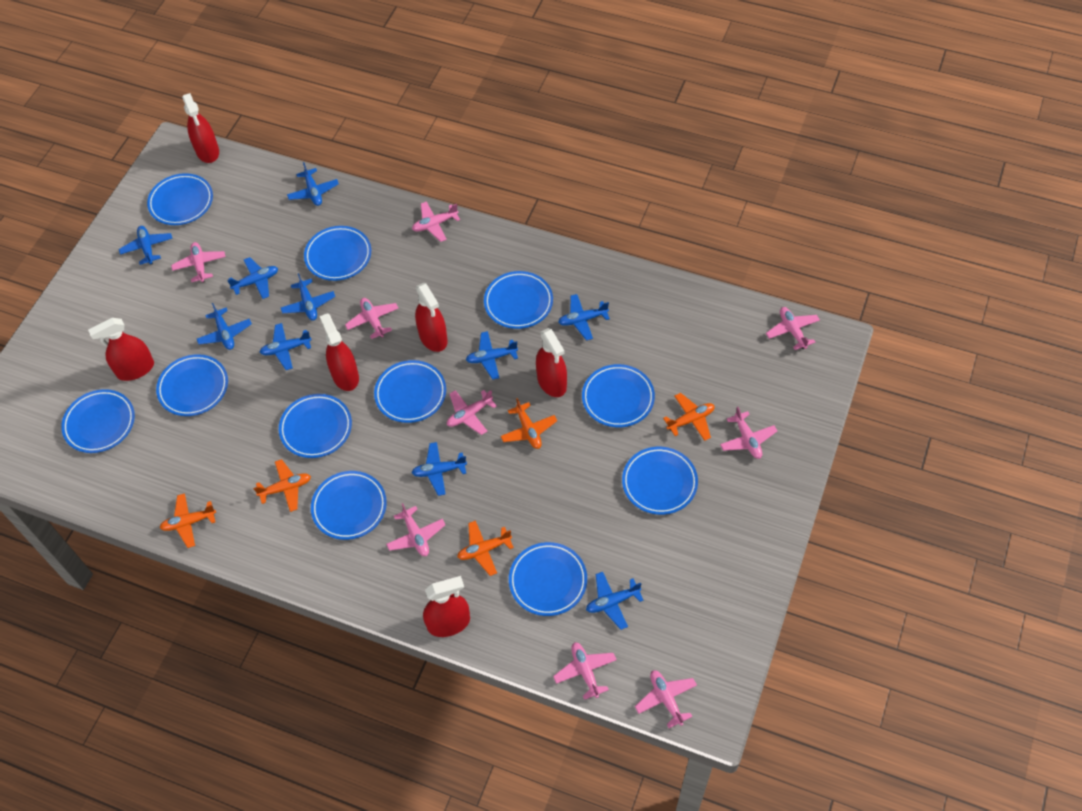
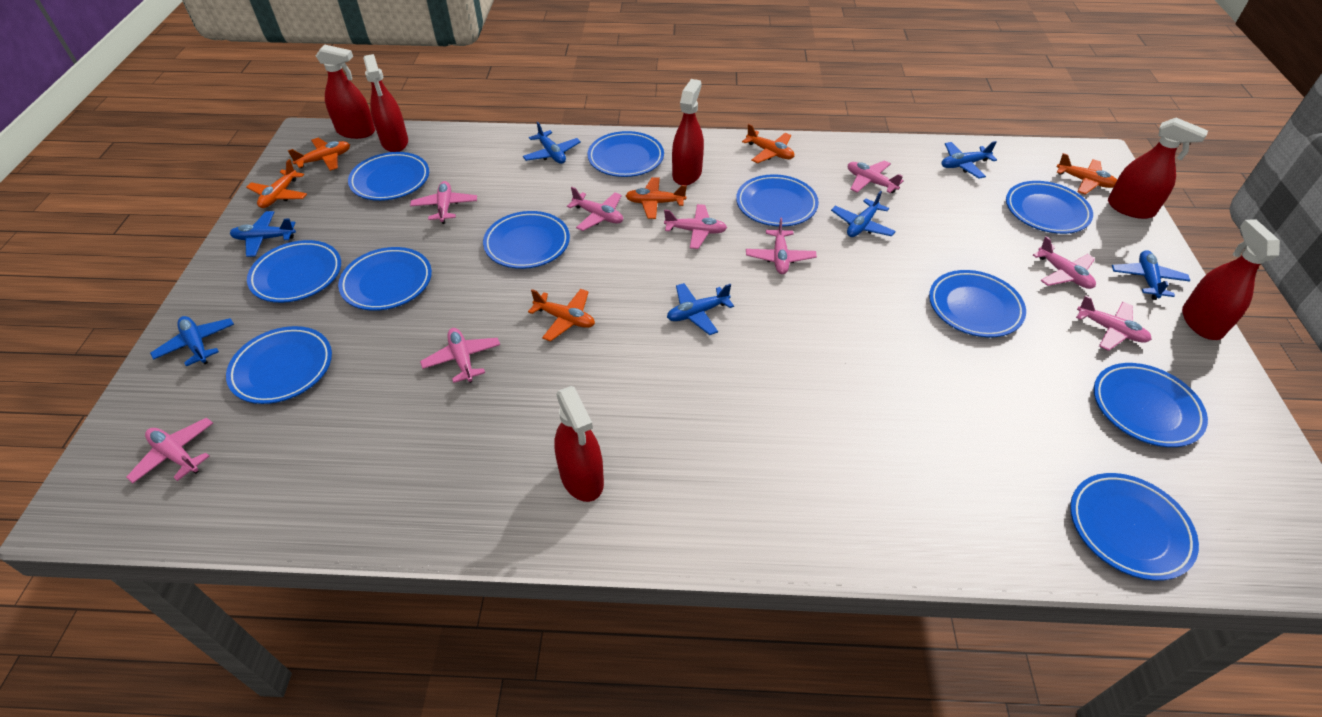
blue plane: 10 -> 7
orange plane: 5 -> 6

